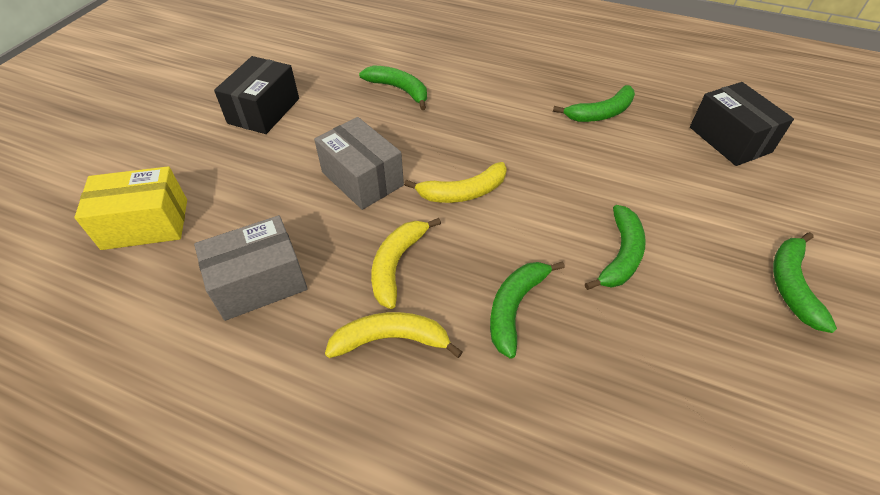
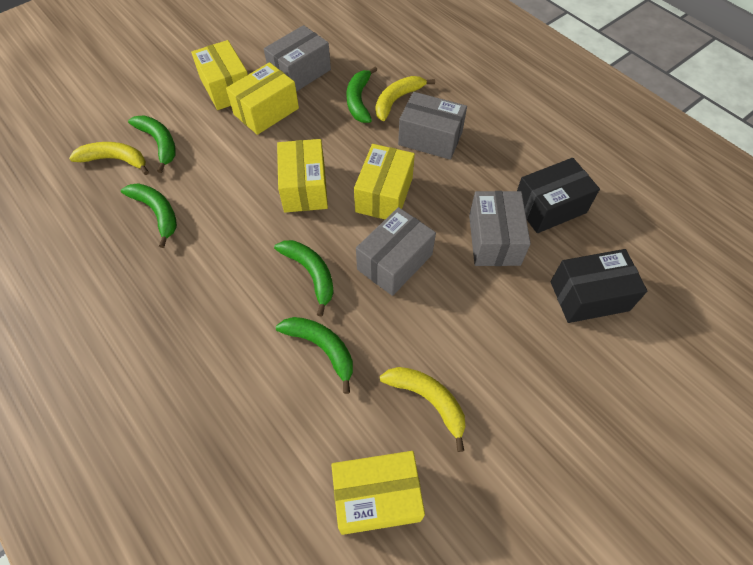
grey box: 2 -> 4
yellow box: 1 -> 5

